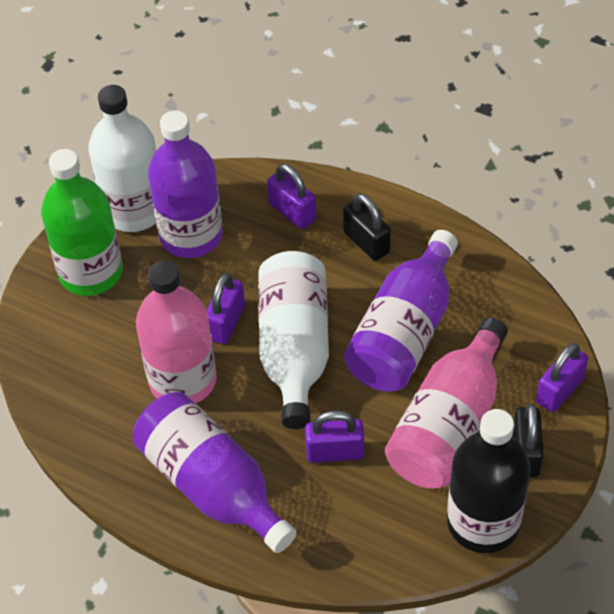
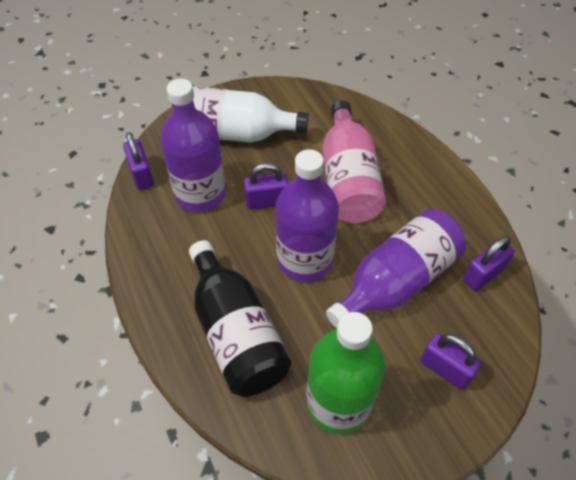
black padlock: 2 -> 0
pink bottle: 2 -> 1
white bottle: 2 -> 1

